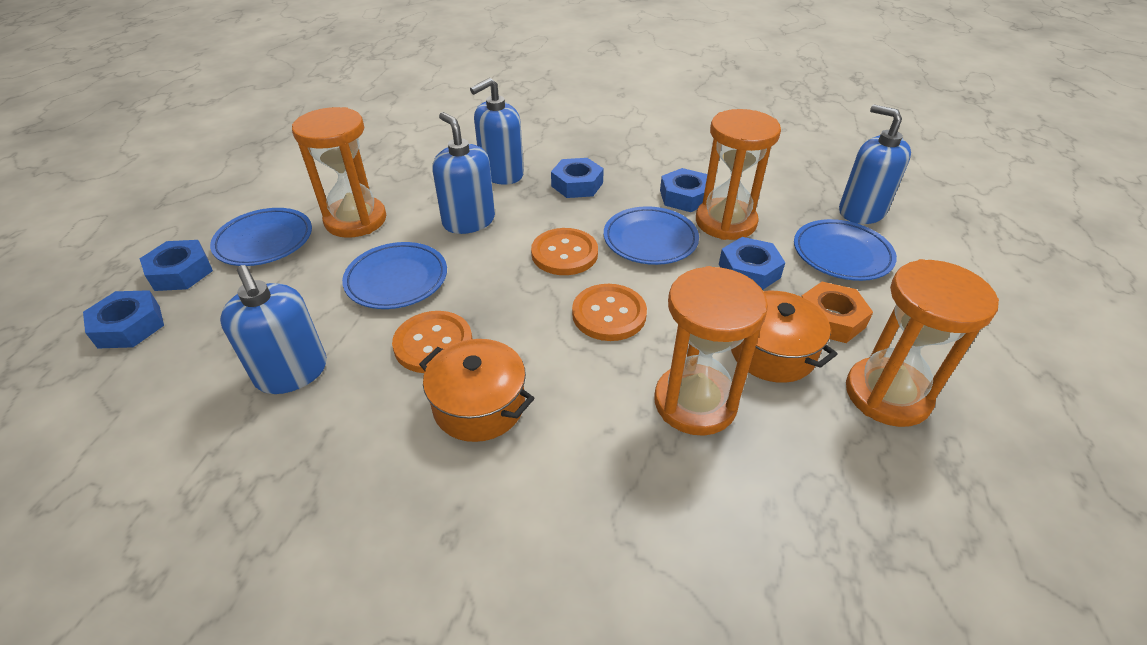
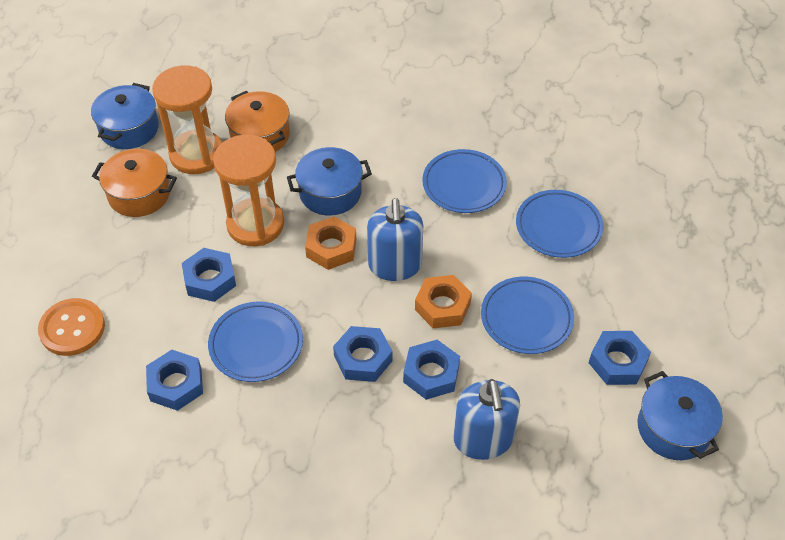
blue pot: 0 -> 3
blue soap dispenser: 4 -> 2
orange button: 3 -> 1
orange hourglass: 4 -> 2
orange nut: 1 -> 2

